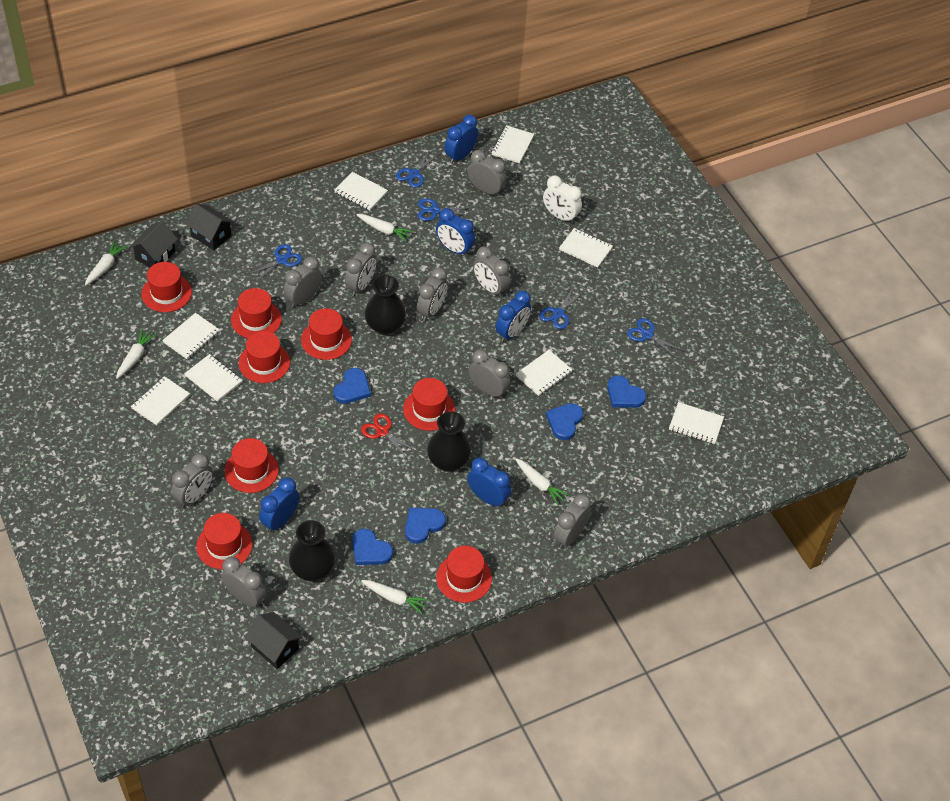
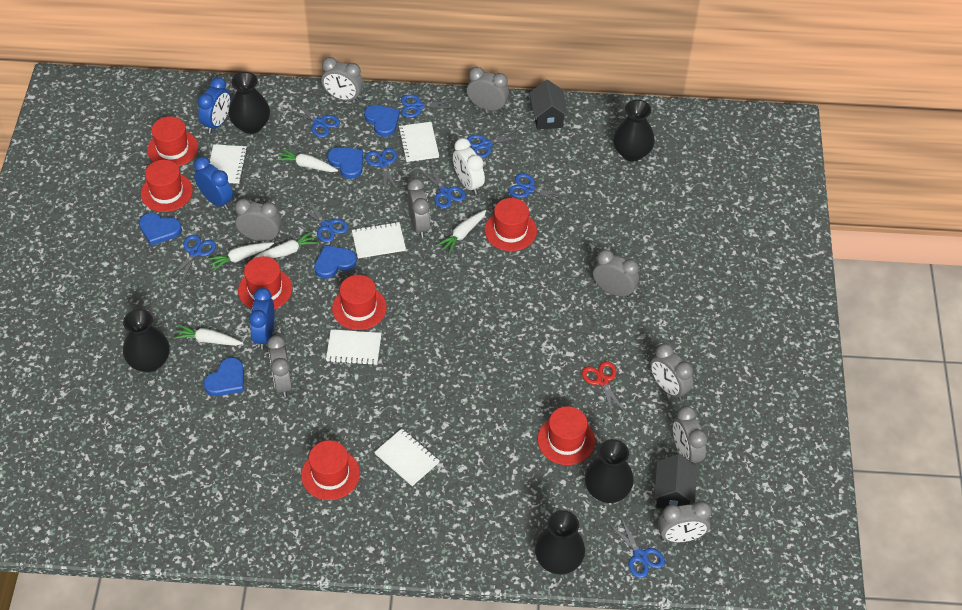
black house: 3 -> 2
black vase: 3 -> 5
blue clock: 5 -> 3
blue scissors: 5 -> 9
red hat: 8 -> 7
white notebook: 8 -> 5

